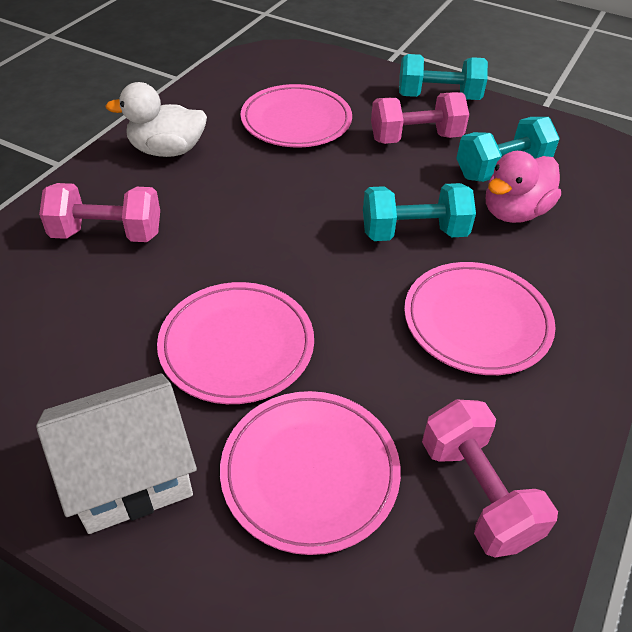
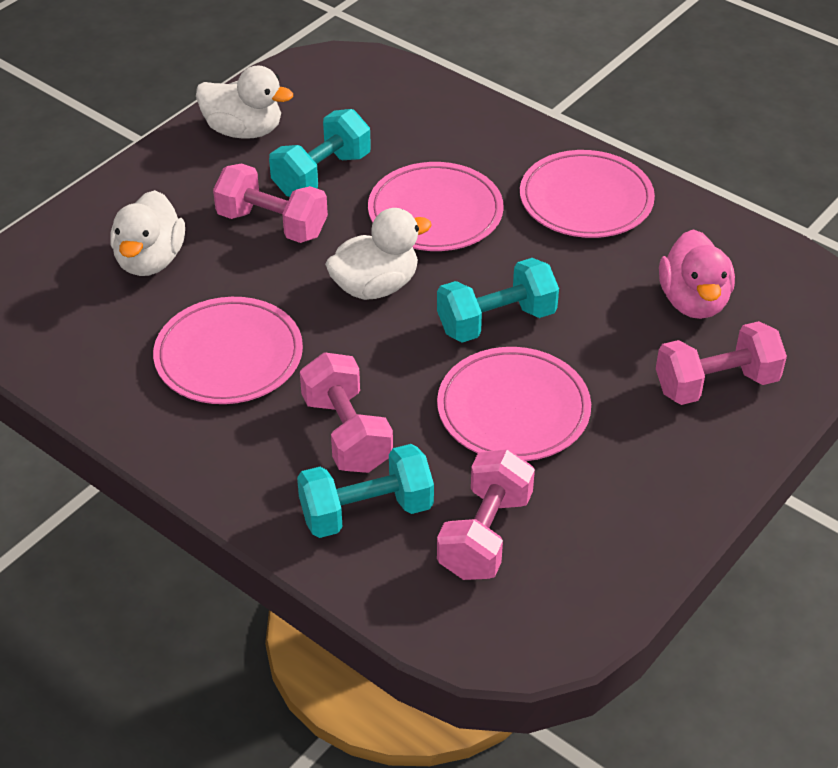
pink dumbbell: 3 -> 4
white duck: 1 -> 3
white house: 1 -> 0

